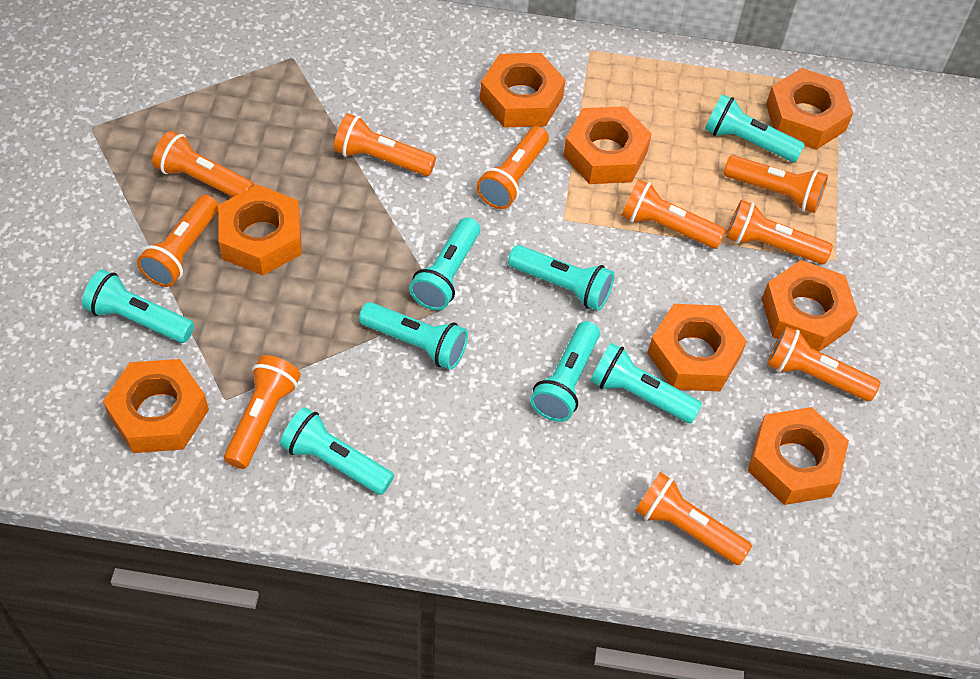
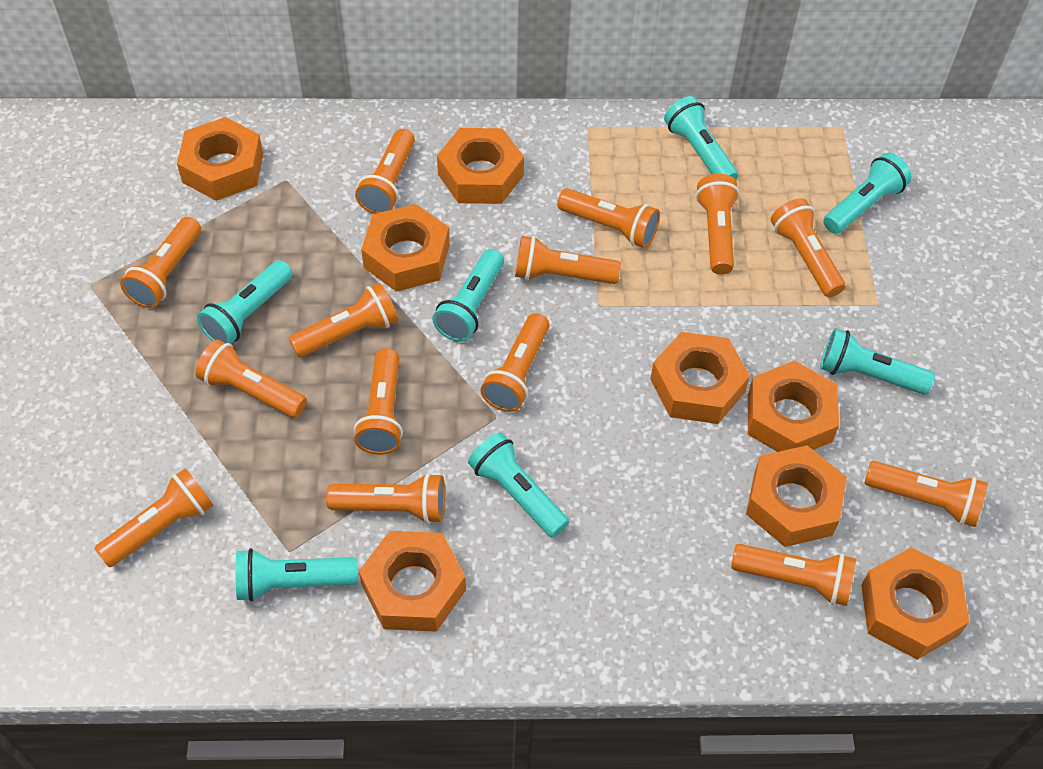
orange flashlight: 10 -> 14
turquoise flashlight: 8 -> 7

